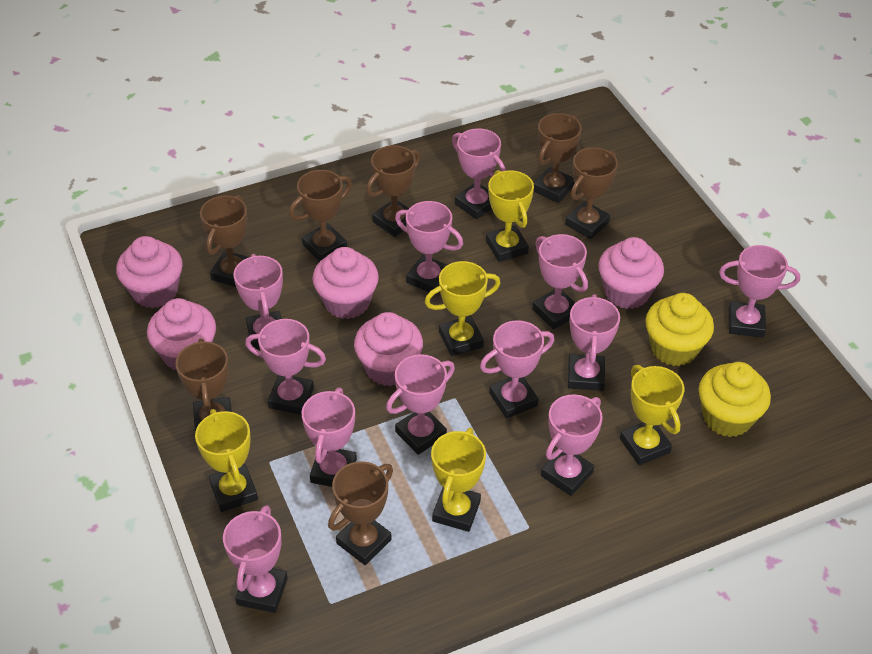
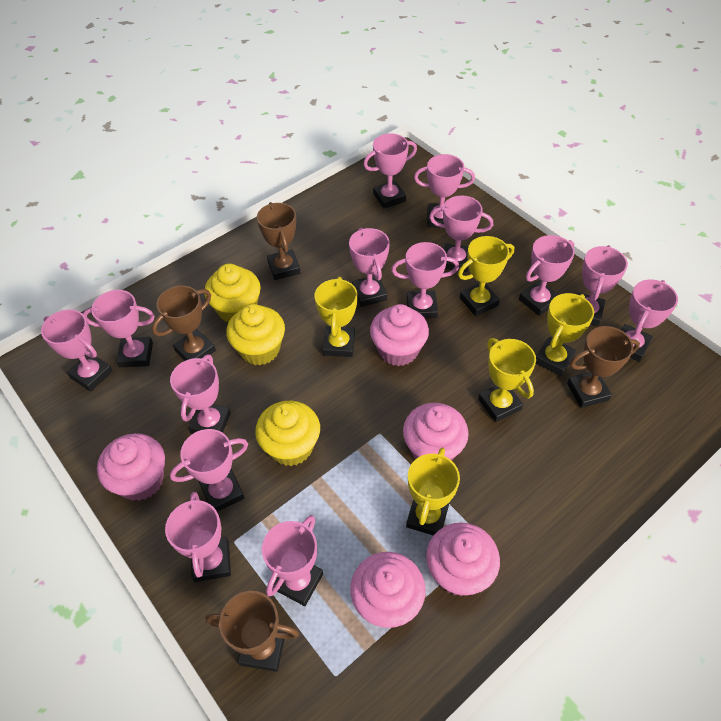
brown trophy: 7 -> 4
pink trophy: 12 -> 14
yellow cupcake: 2 -> 3

